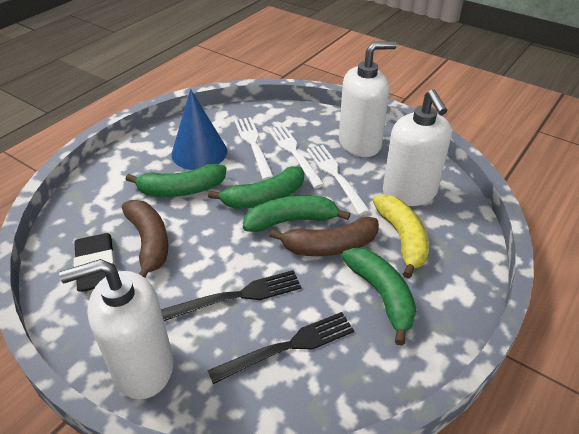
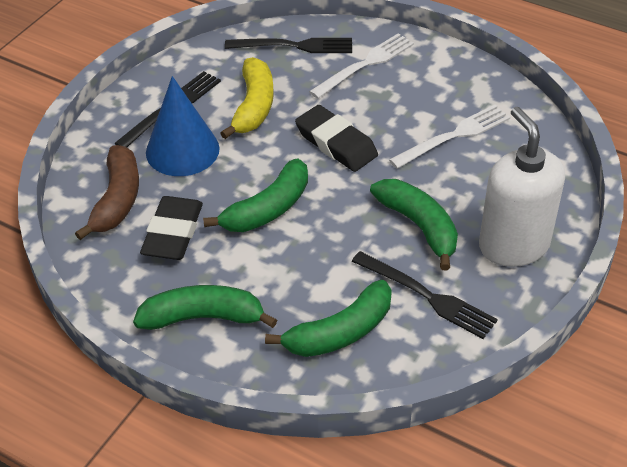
black eraser: 1 -> 2
black fork: 2 -> 3
brown banana: 2 -> 1
white fork: 3 -> 2
white soap dispenser: 3 -> 1

